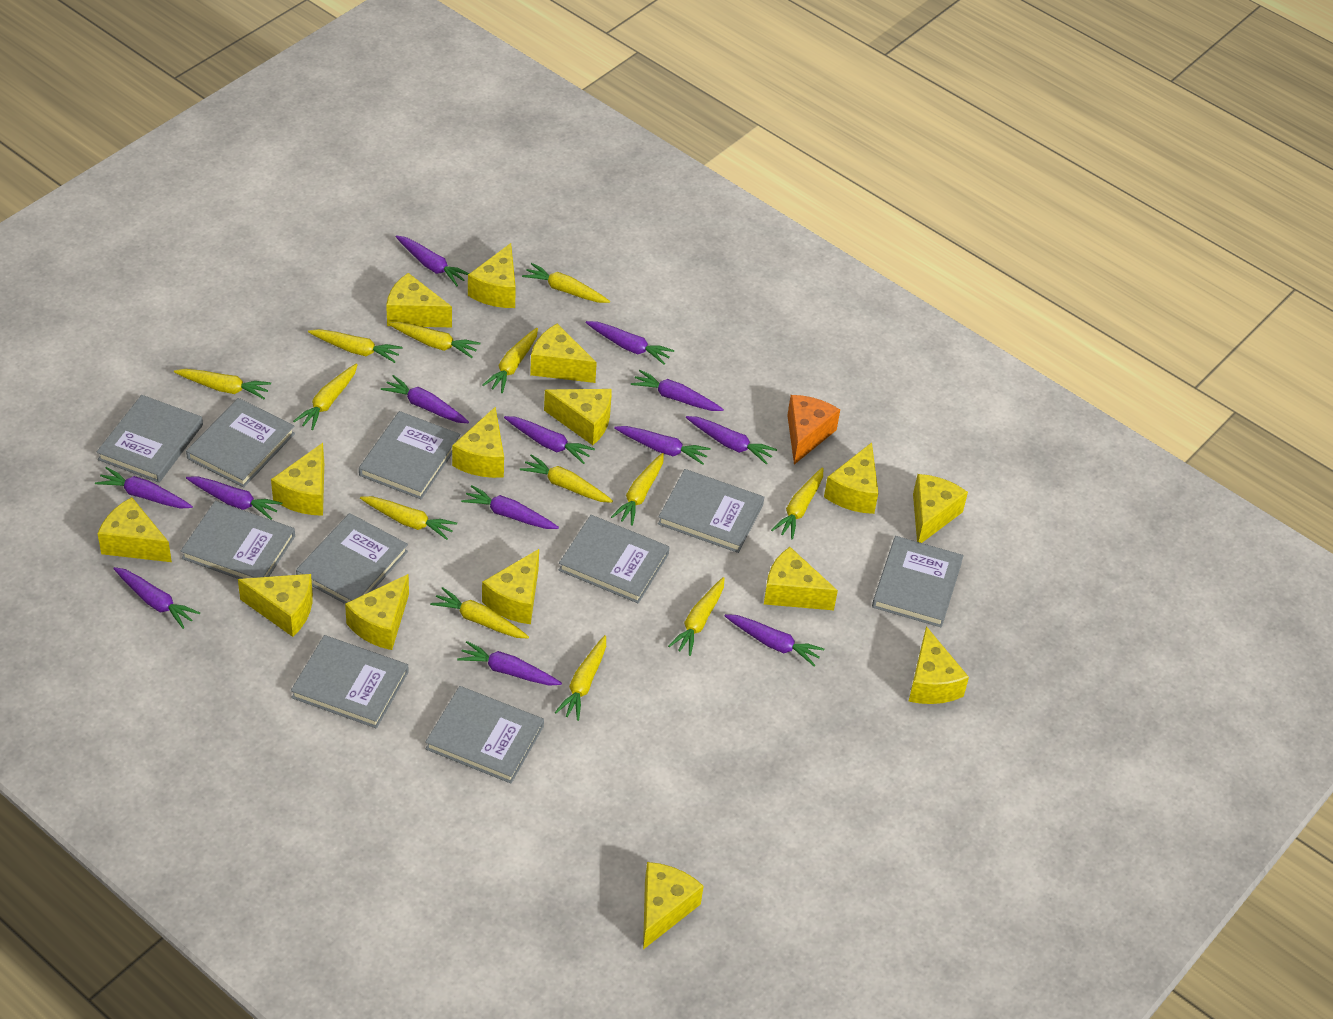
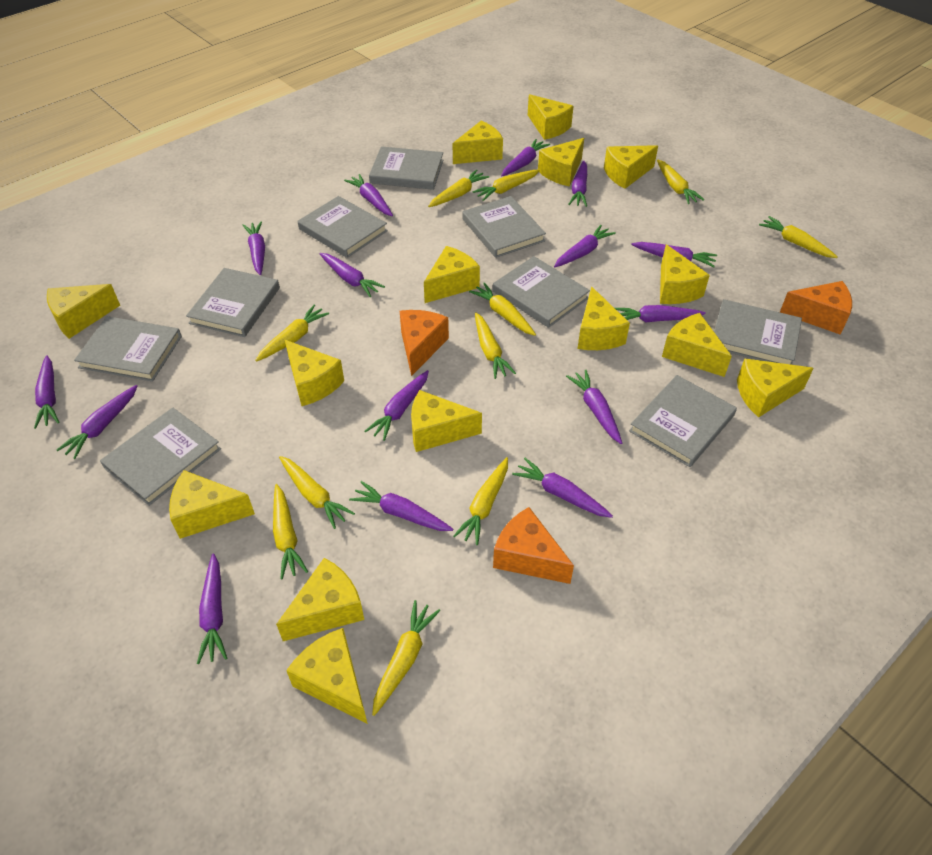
grey book: 10 -> 9
orange cheese: 1 -> 3
purple carrot: 13 -> 15
yellow carrot: 13 -> 11

